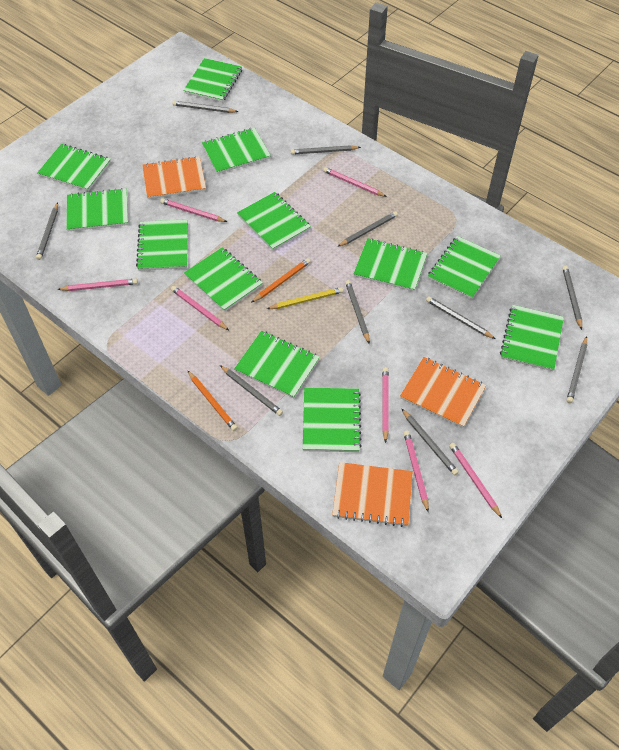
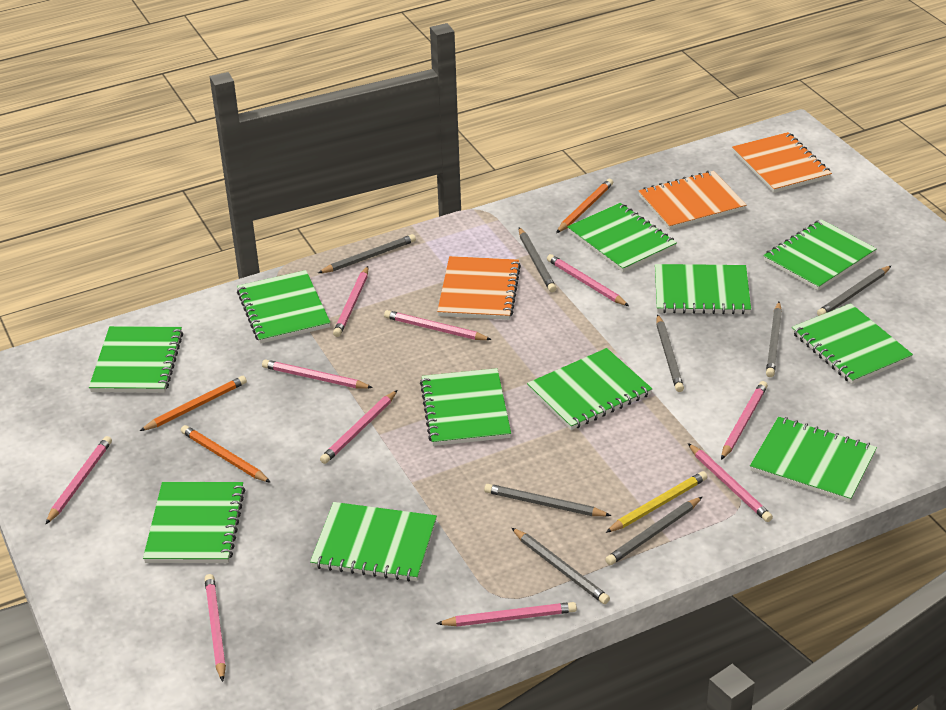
green notebook: 12 -> 11
grey pencil: 10 -> 8
orange pencil: 2 -> 3
pink pencil: 7 -> 10

